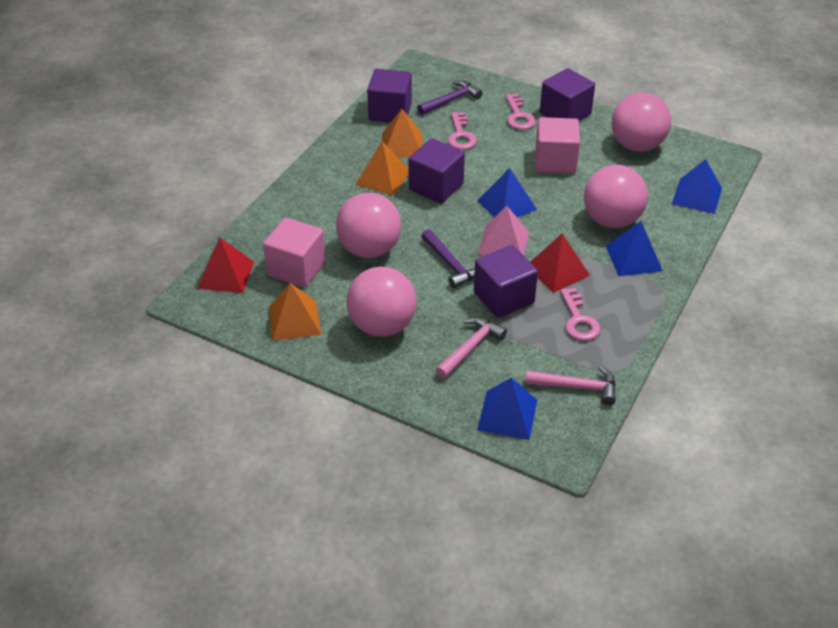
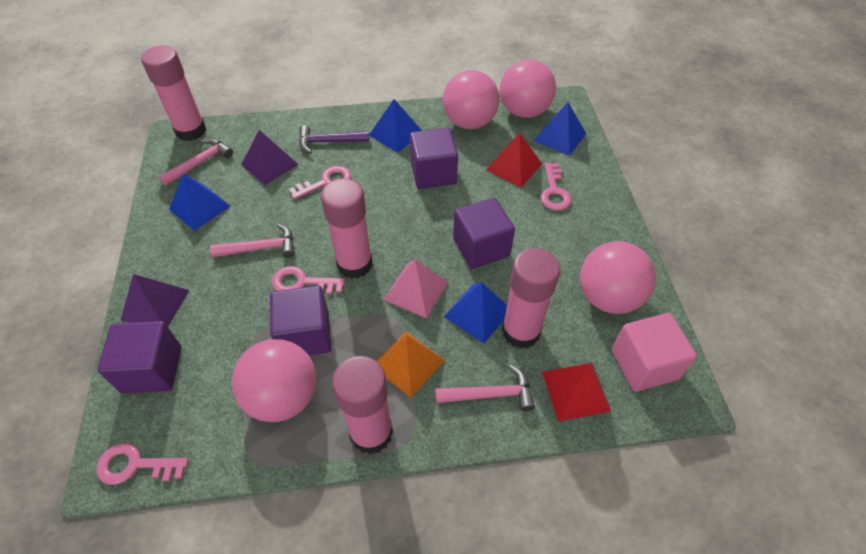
orange pyramid: 3 -> 1
pink cube: 2 -> 1
pink glue stick: 0 -> 4
pink hammer: 2 -> 3
pink key: 3 -> 4
purple hammer: 2 -> 1
purple pyramid: 0 -> 2

